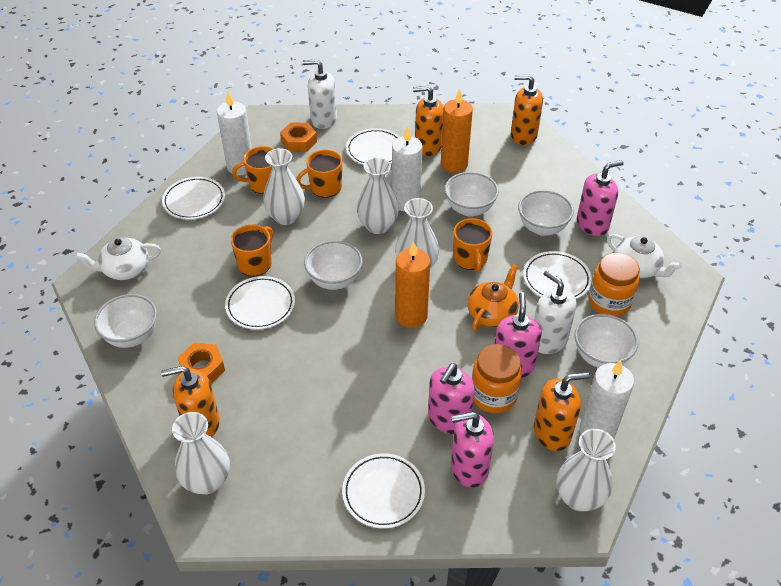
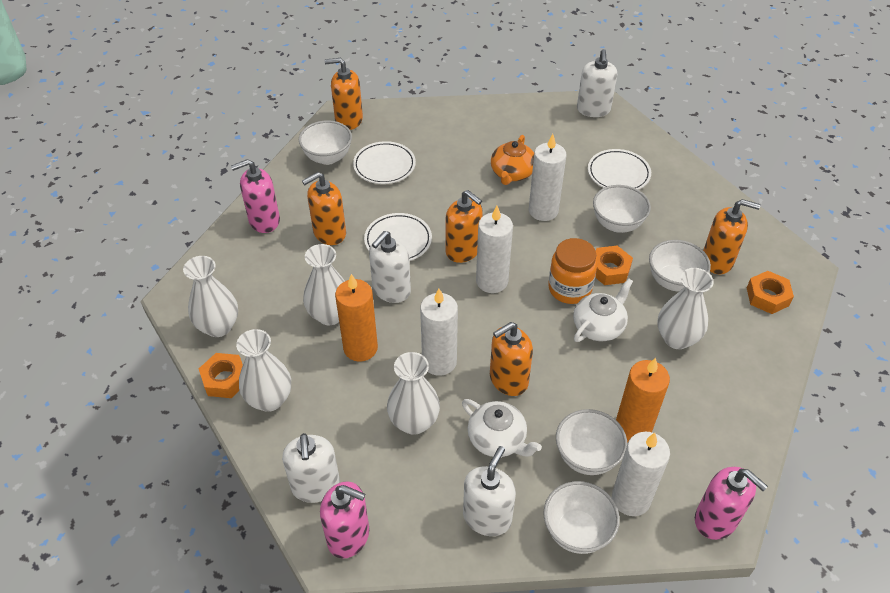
orange jar: 2 -> 1
orange mug: 4 -> 0
orange nut: 2 -> 3
orange soap dispenser: 4 -> 5
pink soap dispenser: 4 -> 3
white candle: 3 -> 4
white plate: 5 -> 3
white soap dispenser: 2 -> 4

